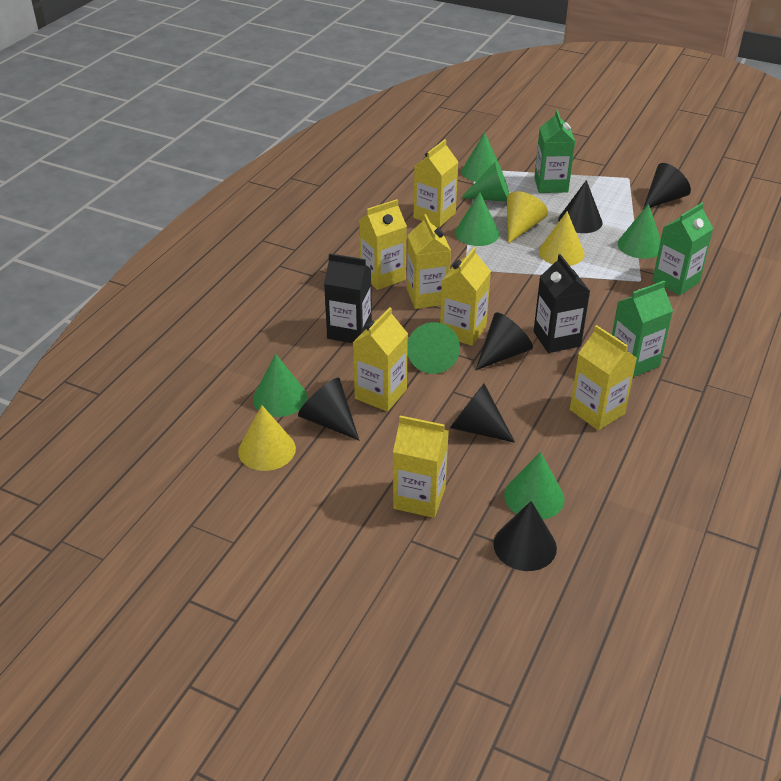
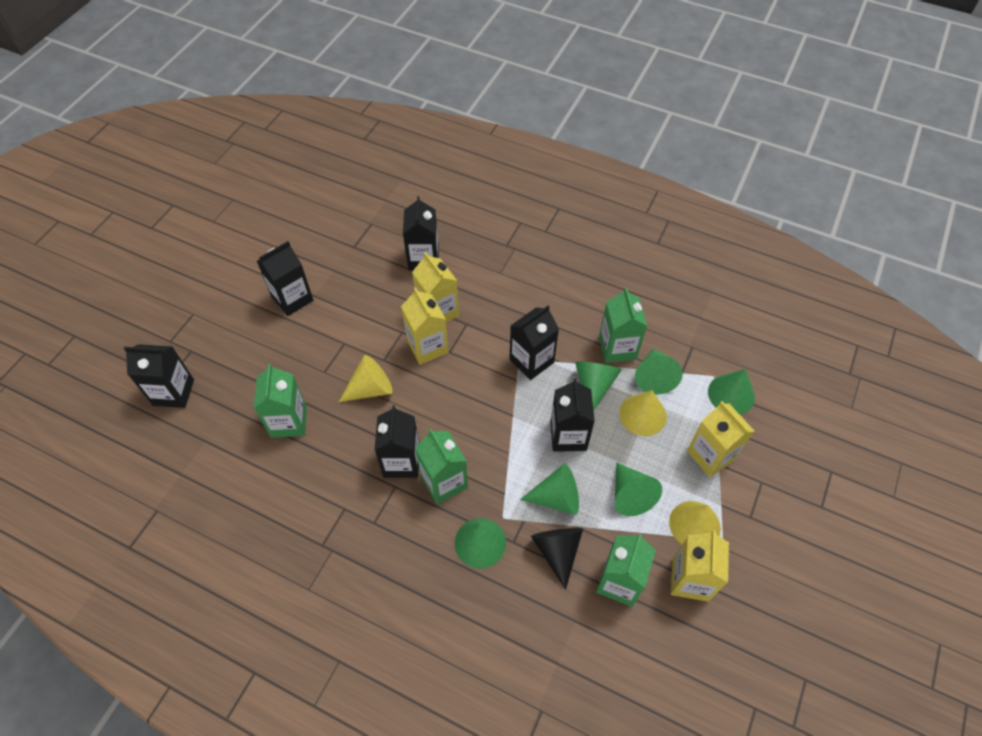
black carton: 2 -> 6
black cone: 6 -> 1
green carton: 3 -> 4
green cone: 7 -> 6
yellow carton: 7 -> 4

